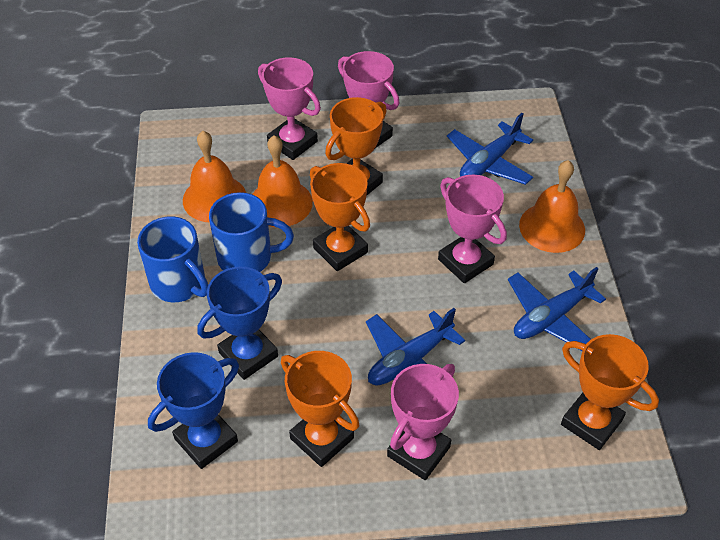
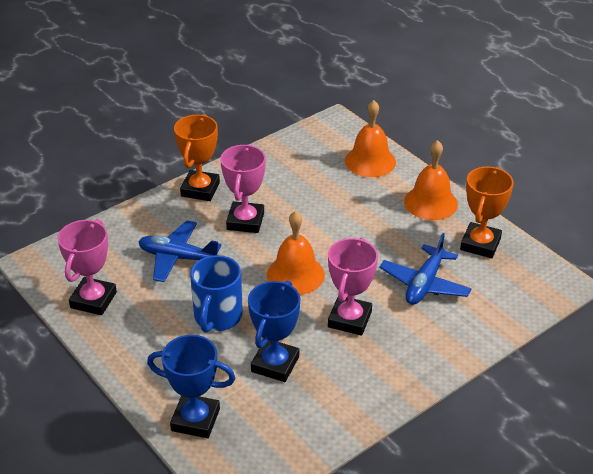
blue mug: 2 -> 1
blue plane: 3 -> 2
orange trophy: 4 -> 2
pink trophy: 4 -> 3

